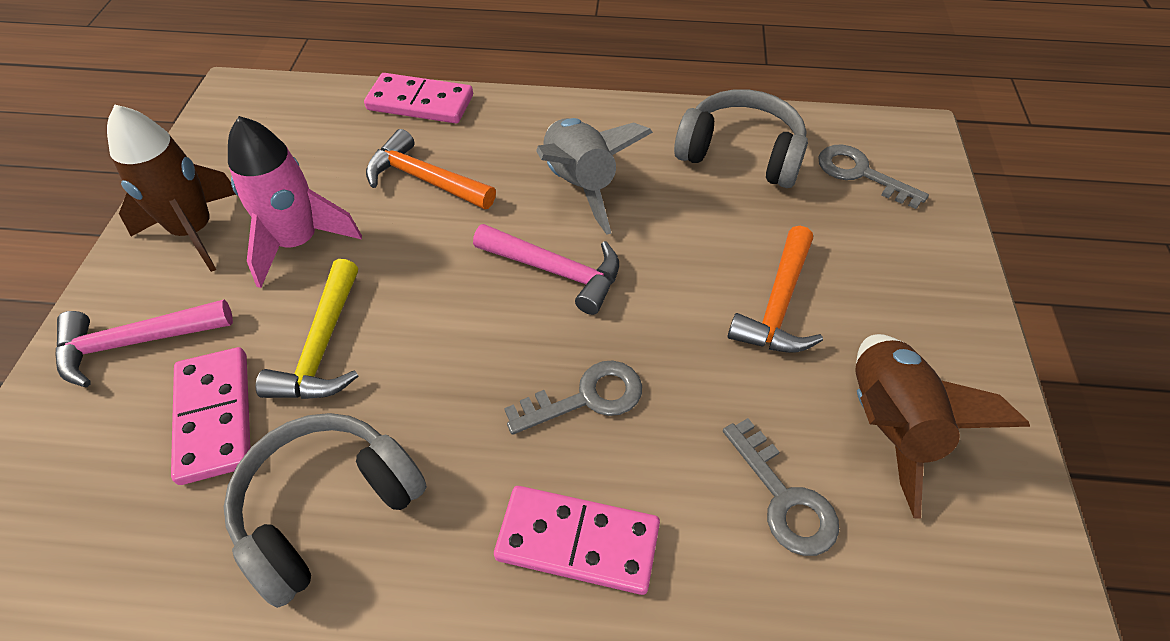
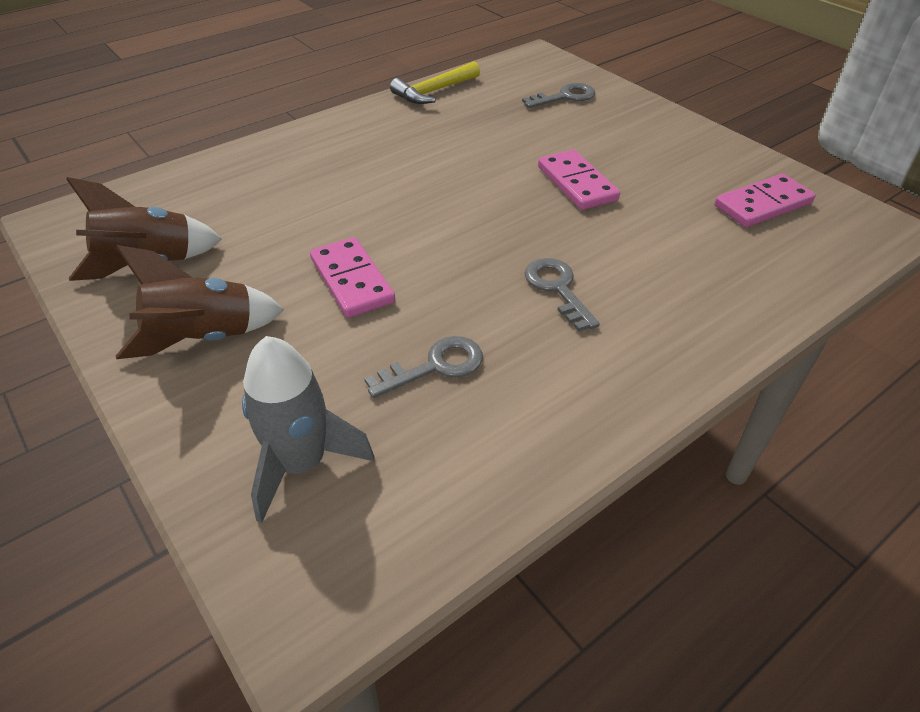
grey headphones: 2 -> 0
orange hammer: 2 -> 0
pink hammer: 2 -> 0
pink rocket: 1 -> 0

